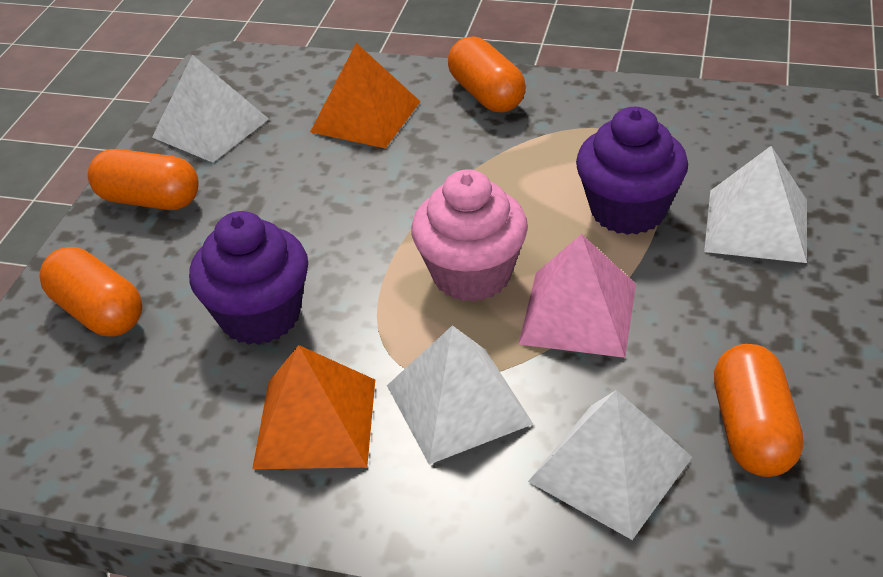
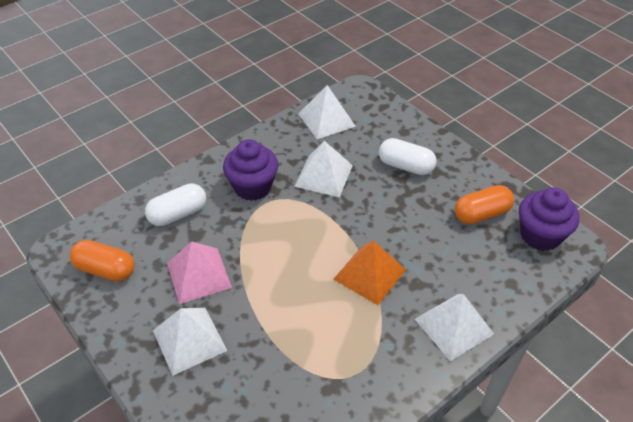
orange capsule: 4 -> 2
orange pyramid: 2 -> 1
pink cupcake: 1 -> 0
white capsule: 0 -> 2

